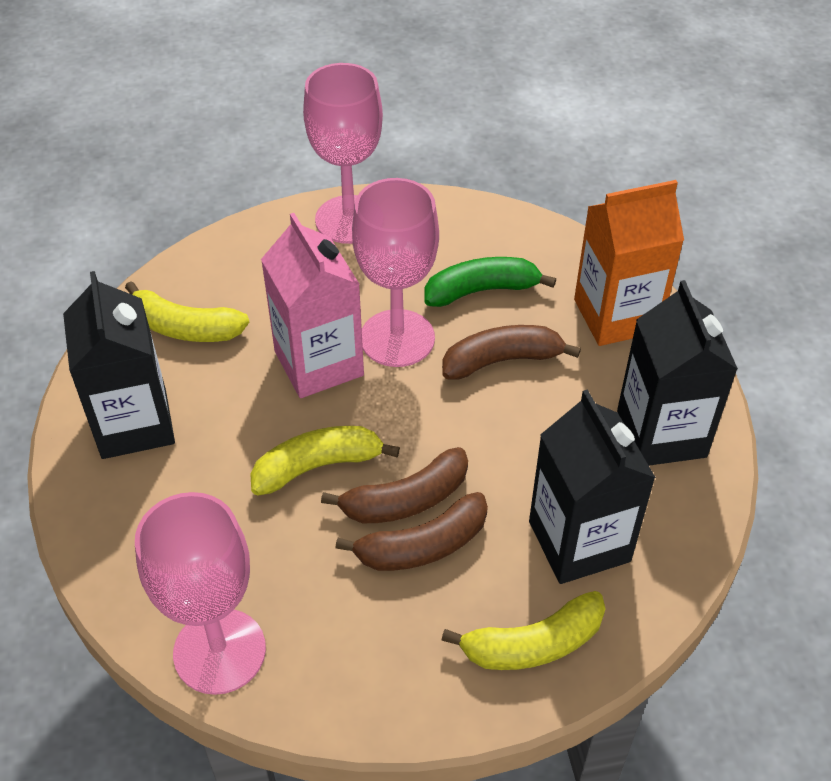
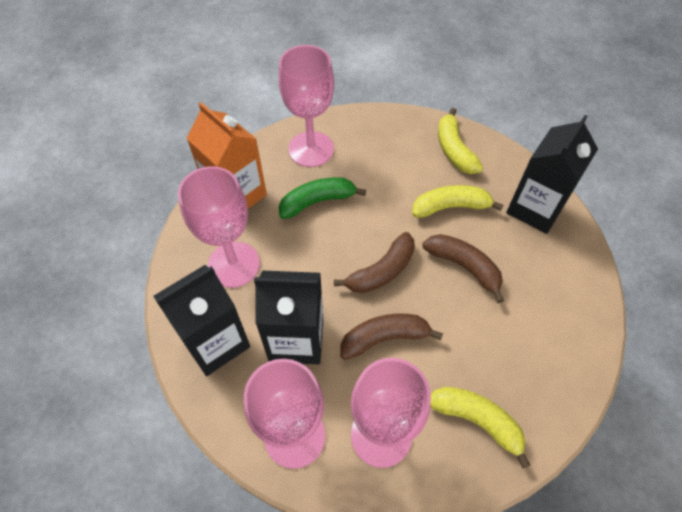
pink carton: 1 -> 0
pink goblet: 3 -> 4

